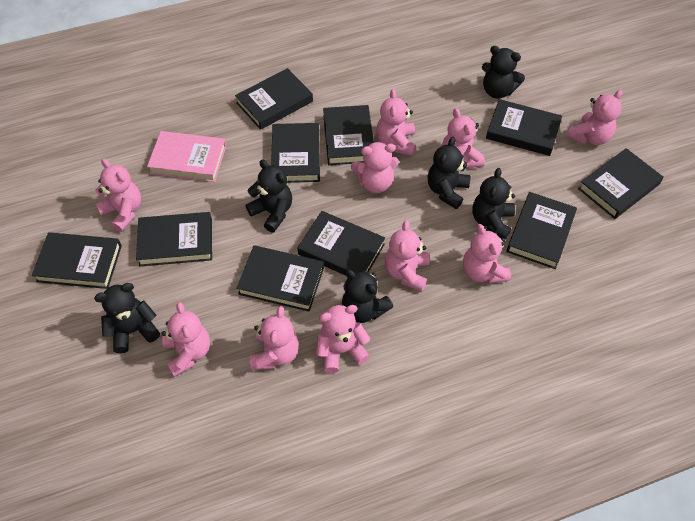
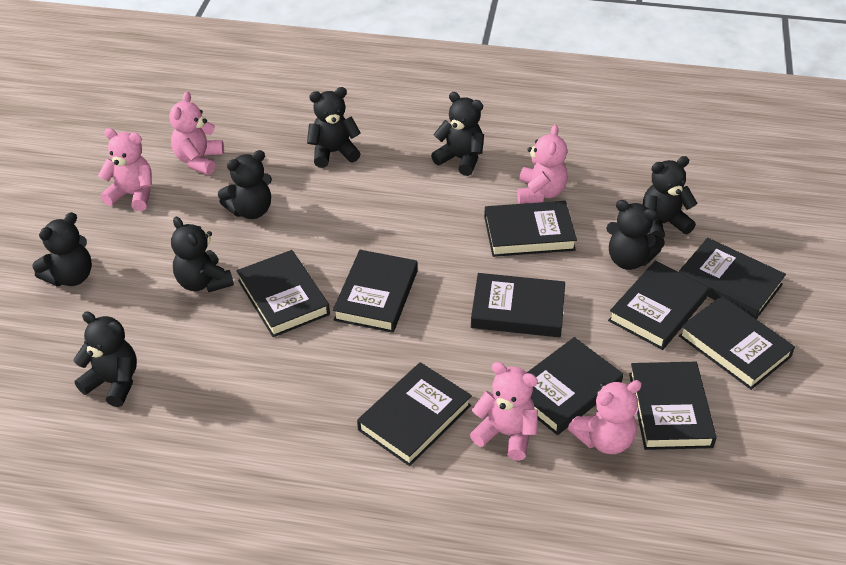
black teddy bear: 6 -> 8
pink book: 1 -> 0
pink teddy bear: 10 -> 5

